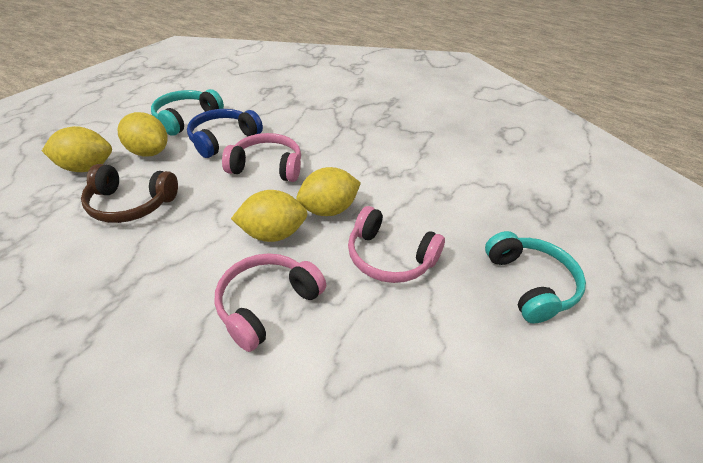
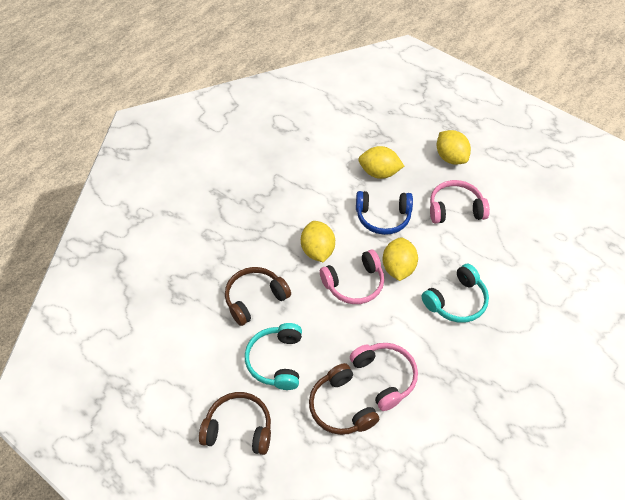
brown headphones: 1 -> 3

